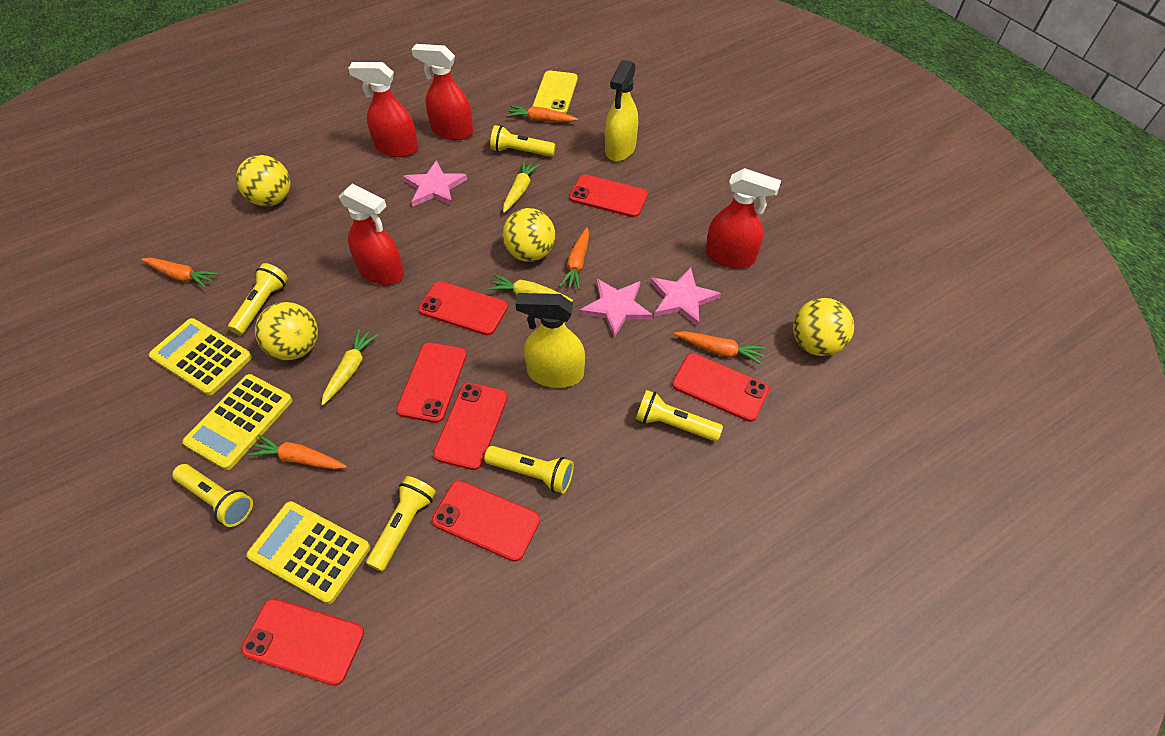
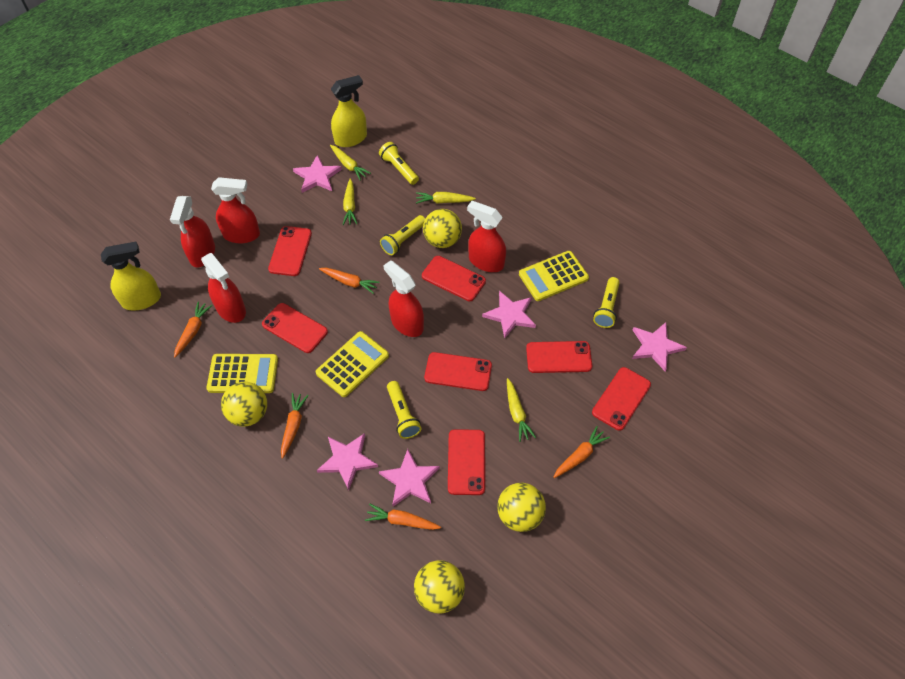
pink star: 3 -> 5
red spray bottle: 4 -> 5
yellow carrot: 3 -> 4
yellow flashlight: 6 -> 4
yellow phone: 1 -> 0

